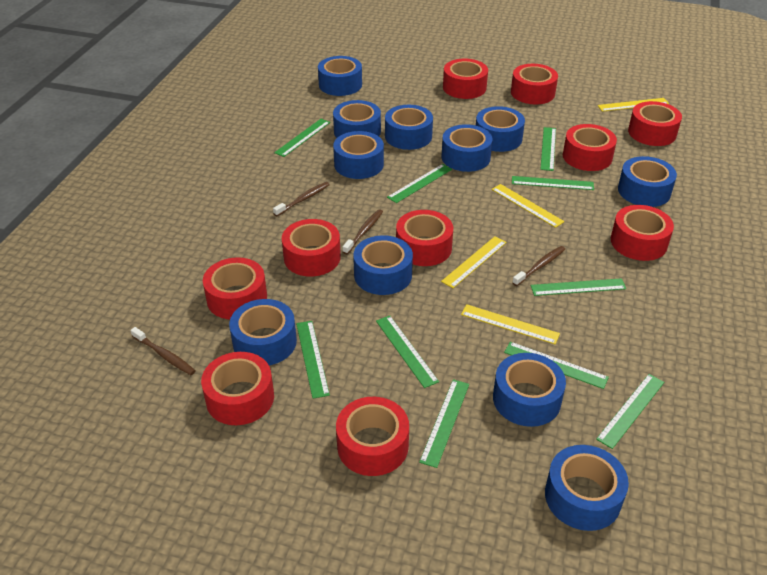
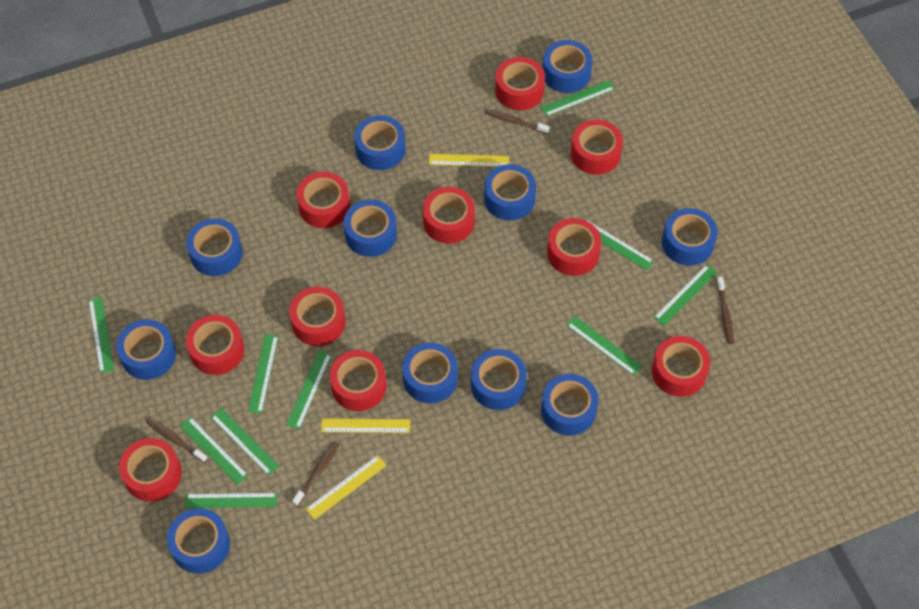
yellow ruler: 4 -> 3

